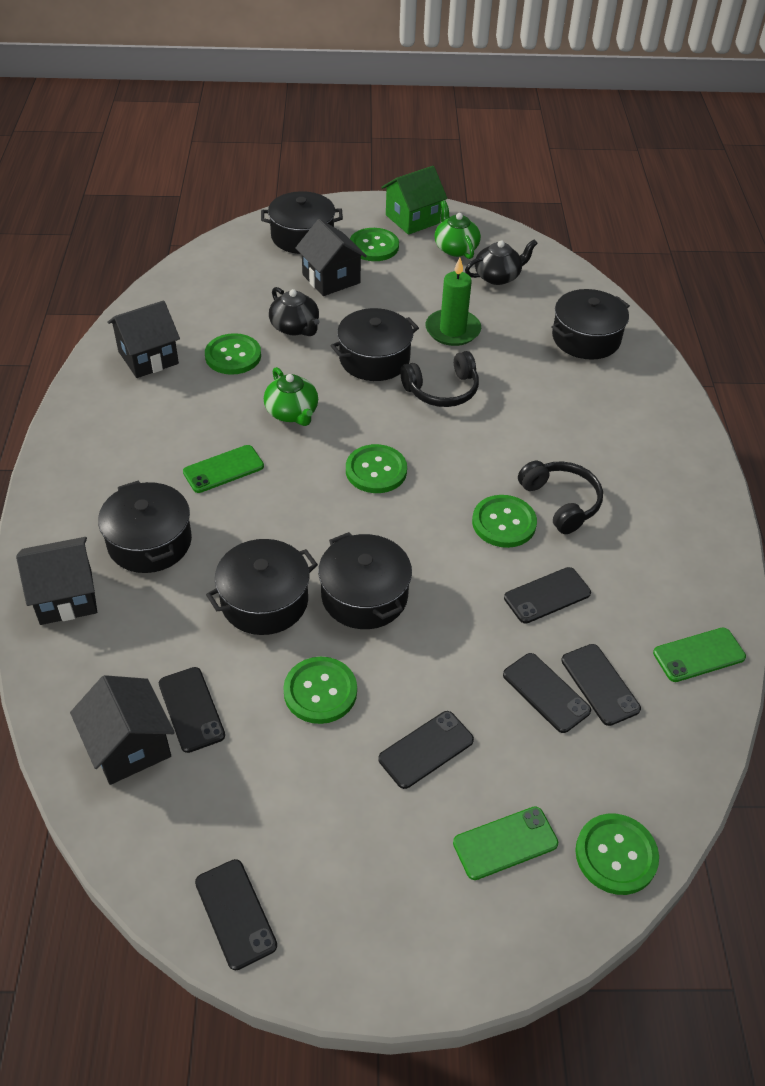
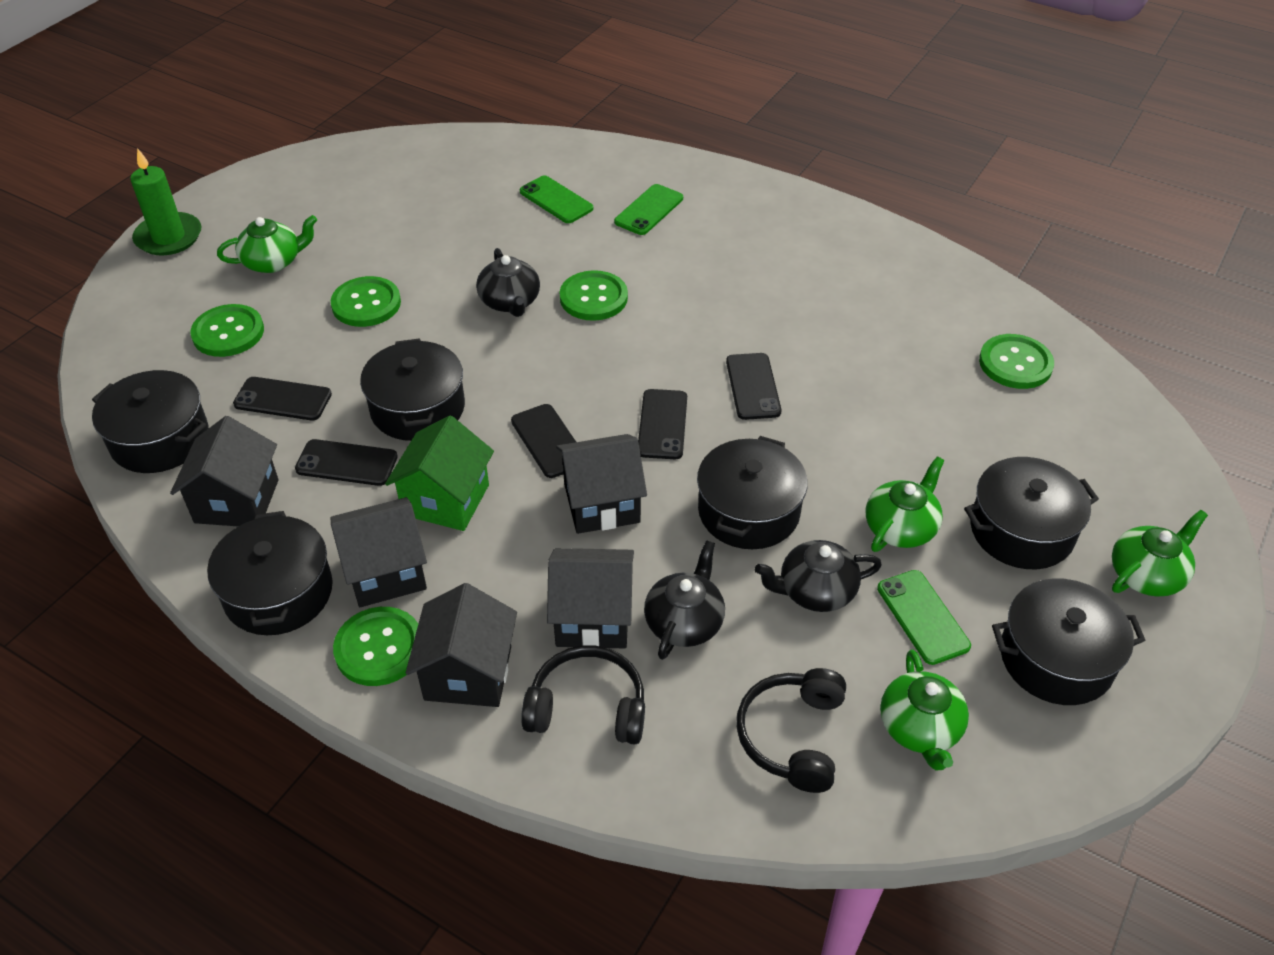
black house: 4 -> 5
black phone: 6 -> 5
black teapot: 2 -> 3
green button: 6 -> 5
green teapot: 2 -> 4

